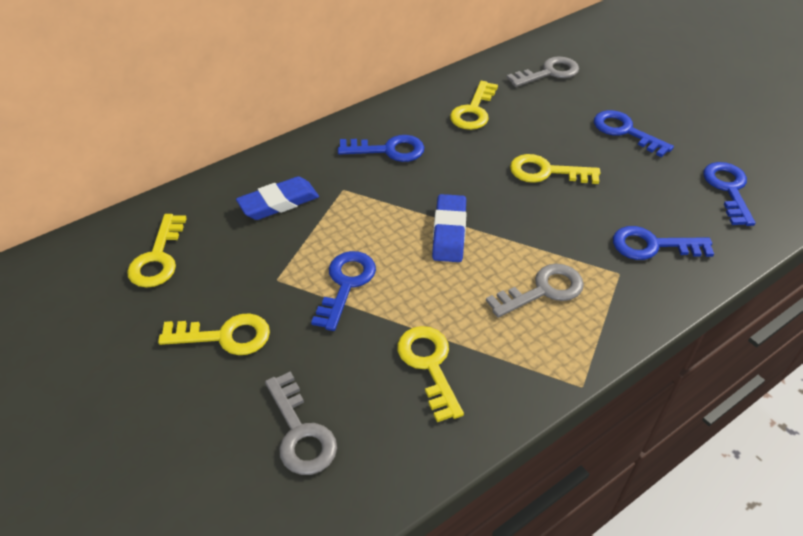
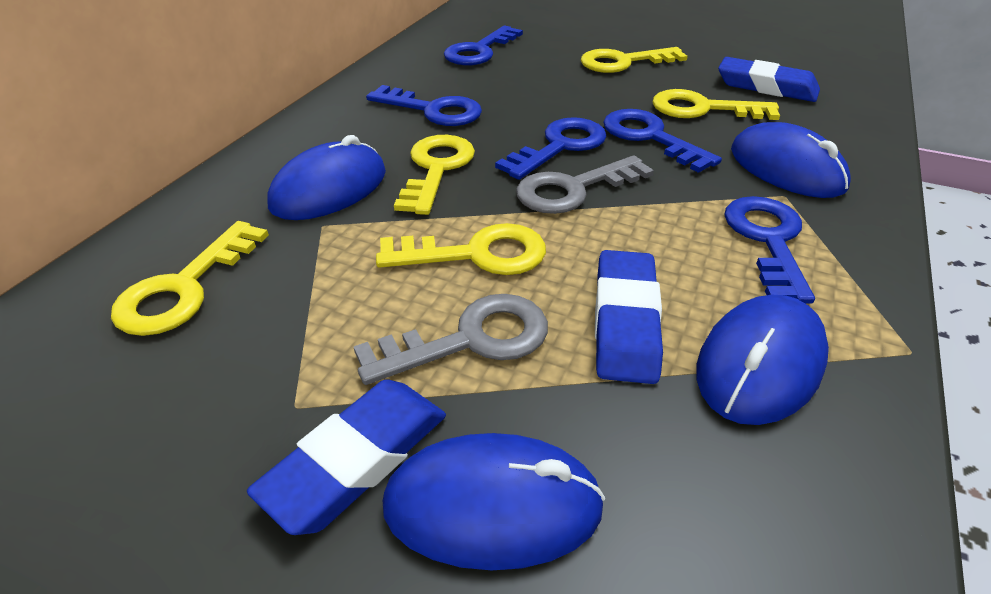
blue eraser: 2 -> 3
blue mouse: 0 -> 4
grey key: 3 -> 2

